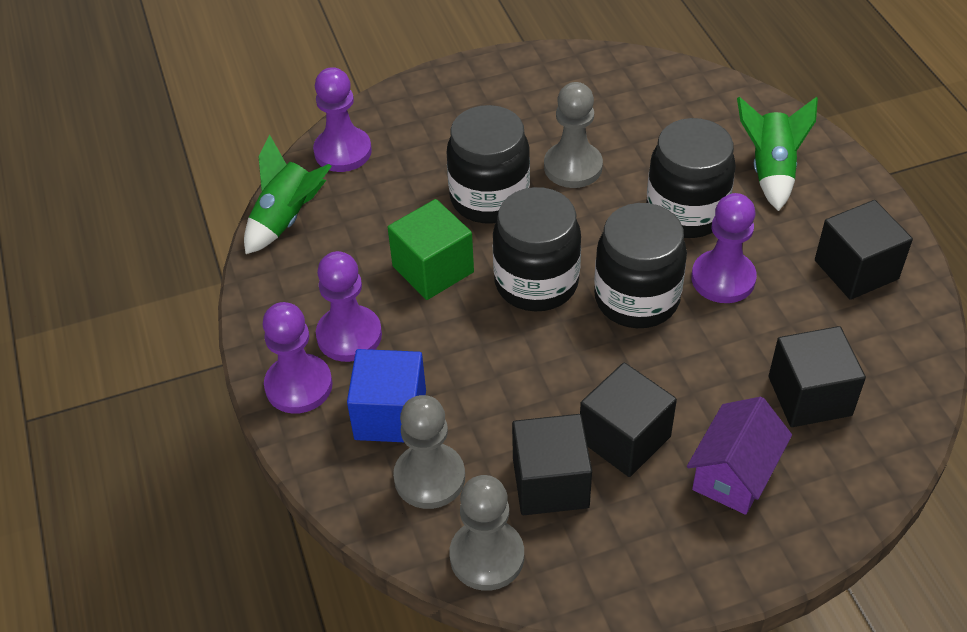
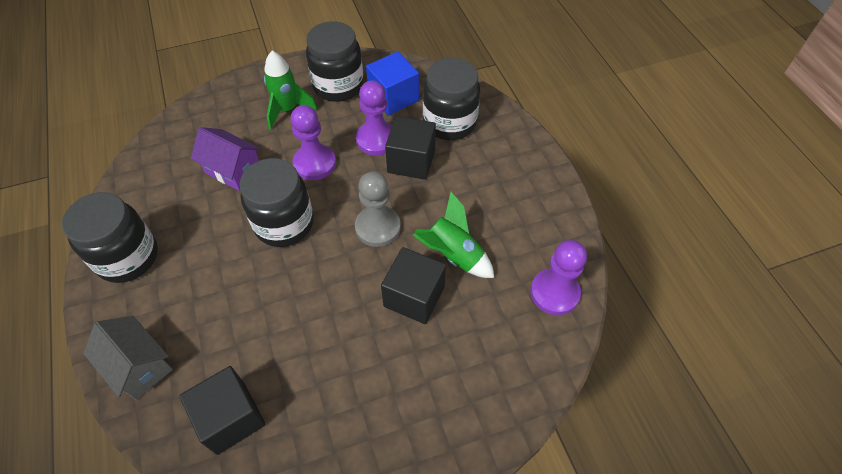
black cube: 4 -> 3
green cube: 1 -> 0
grey house: 0 -> 1
grey pawn: 3 -> 1
purple pawn: 4 -> 3

